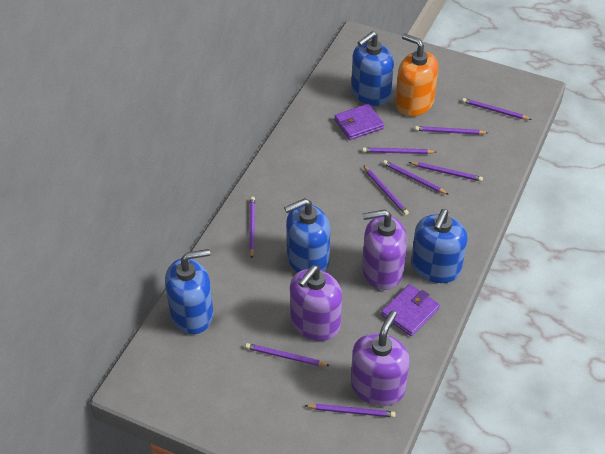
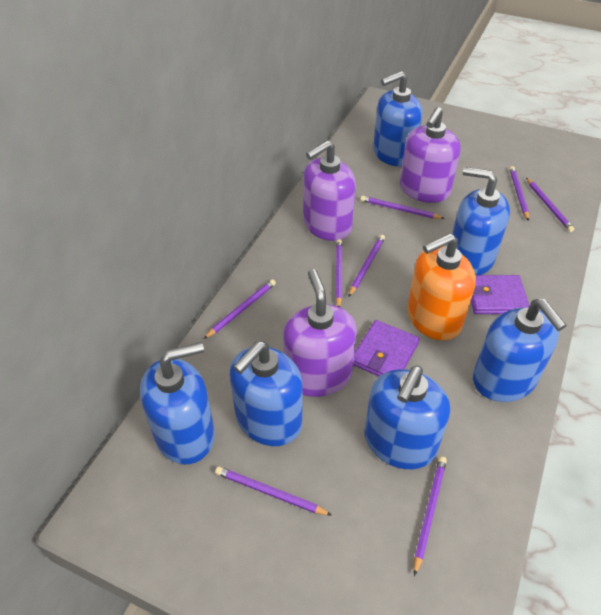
blue soap dispenser: 4 -> 6
purple pencil: 9 -> 8

